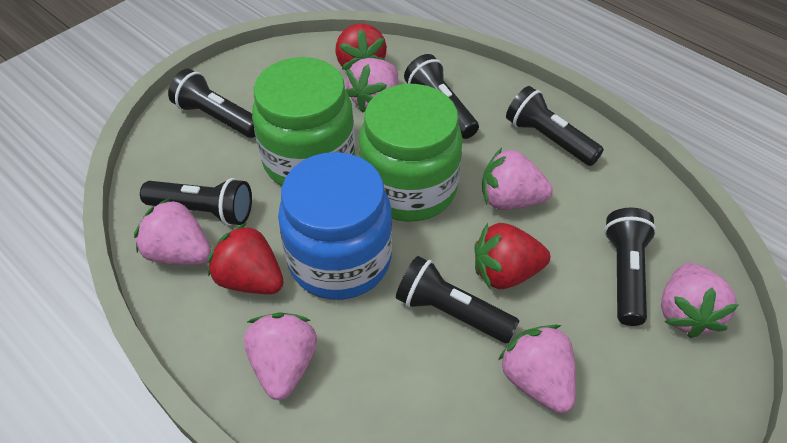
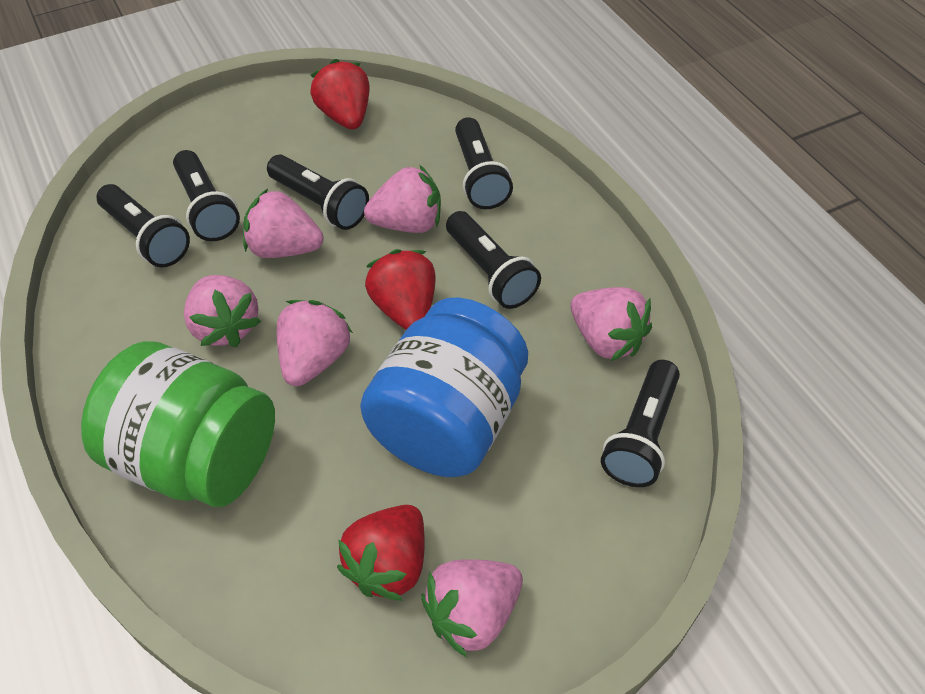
green jar: 2 -> 1

